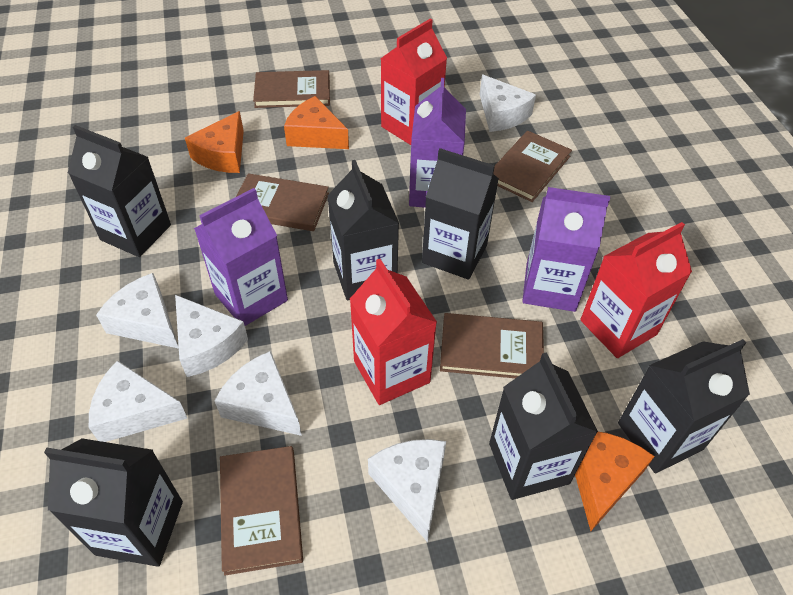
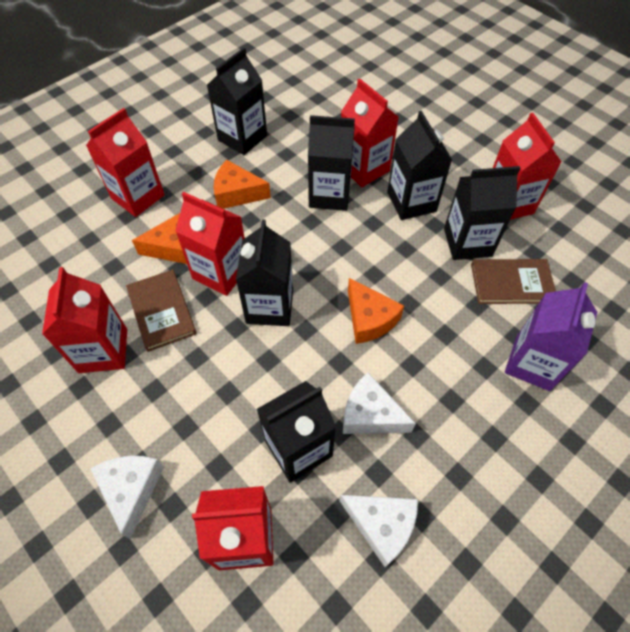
brown book: 5 -> 2
purple carton: 3 -> 1
red carton: 3 -> 6
white cheese: 6 -> 3

